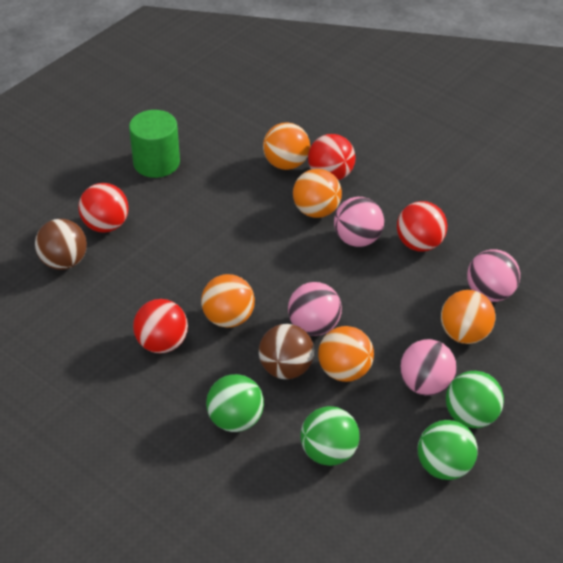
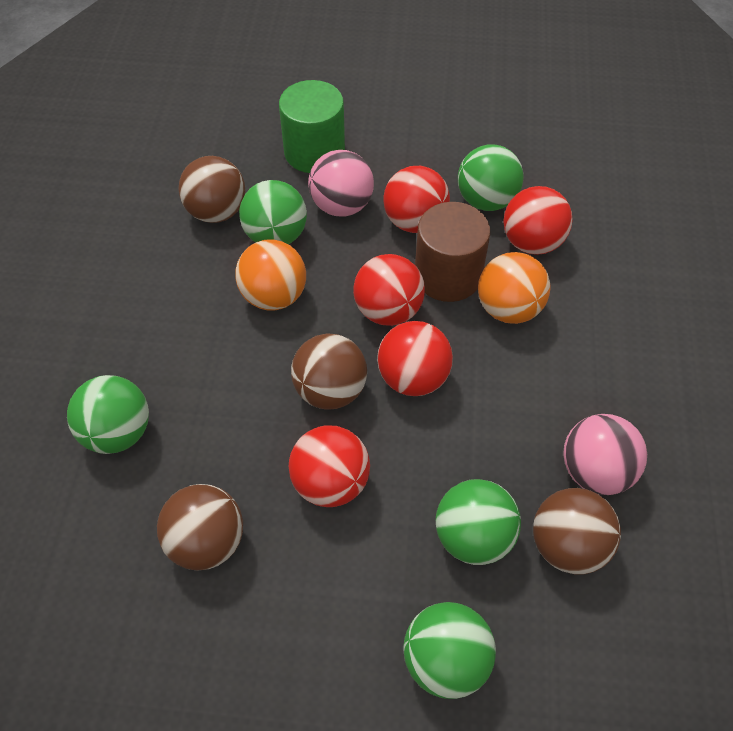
brown ball: 2 -> 4
brown cylinder: 0 -> 1
green ball: 4 -> 5
orange ball: 5 -> 2
pink ball: 4 -> 2
red ball: 4 -> 5

